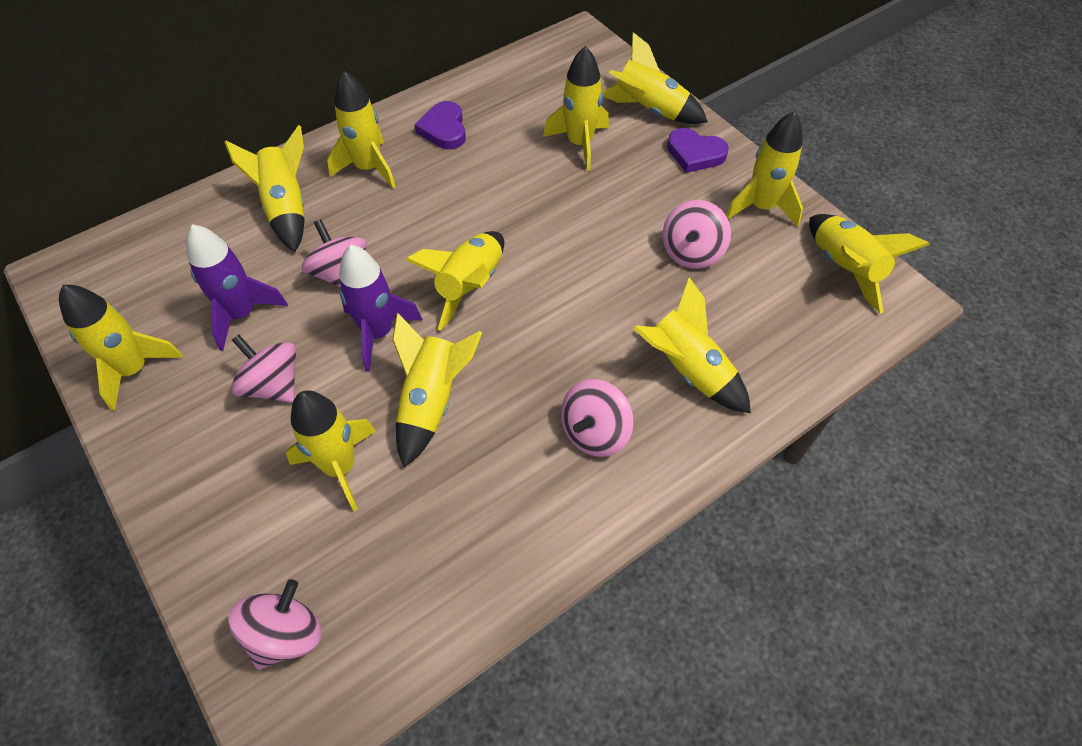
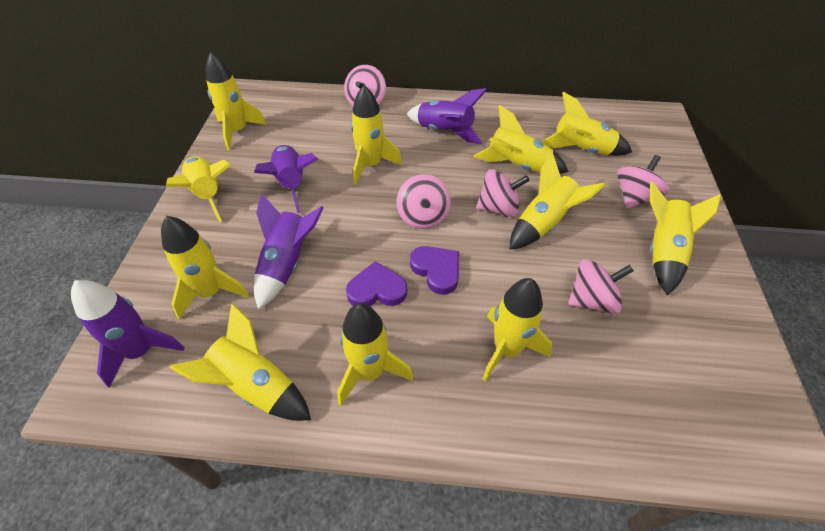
purple rocket: 2 -> 4

